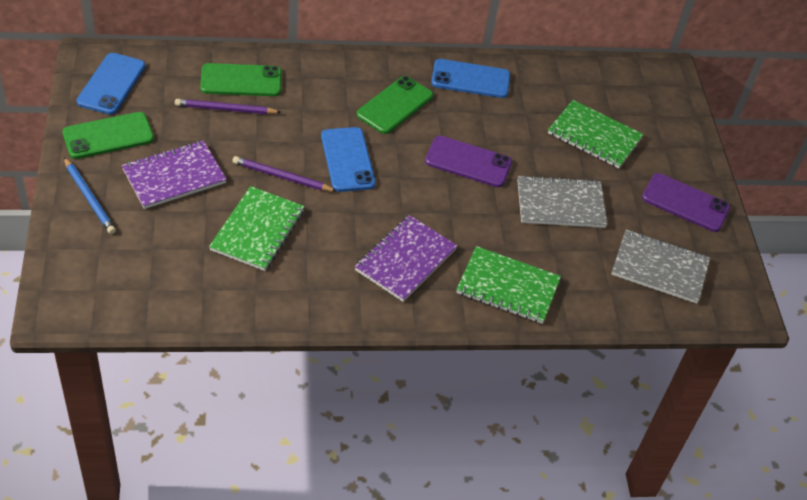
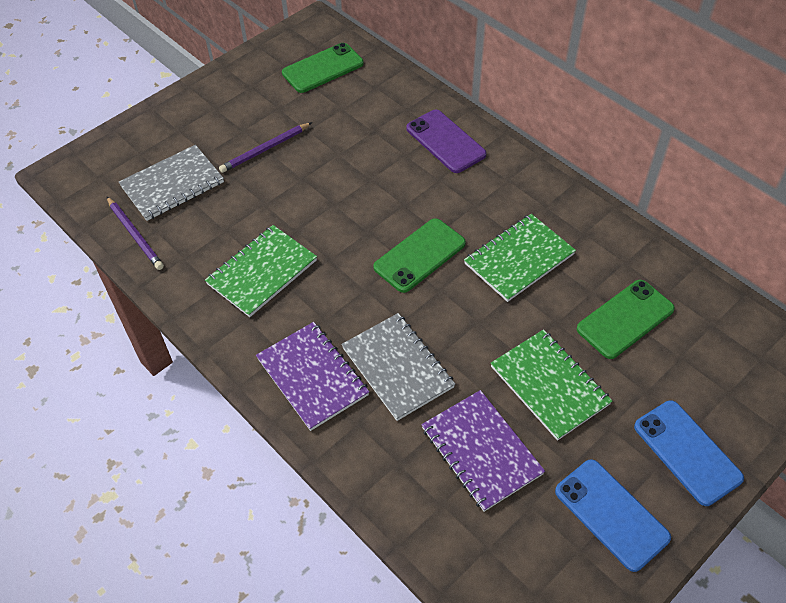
blue pencil: 1 -> 0
blue phone: 3 -> 2
purple phone: 2 -> 1

